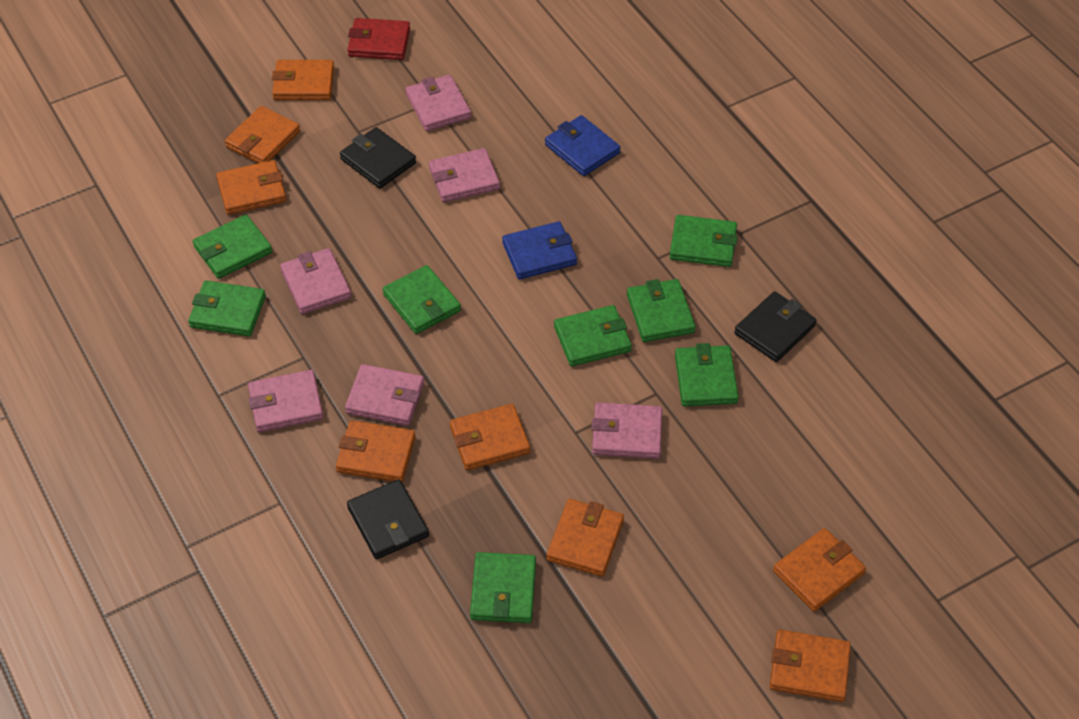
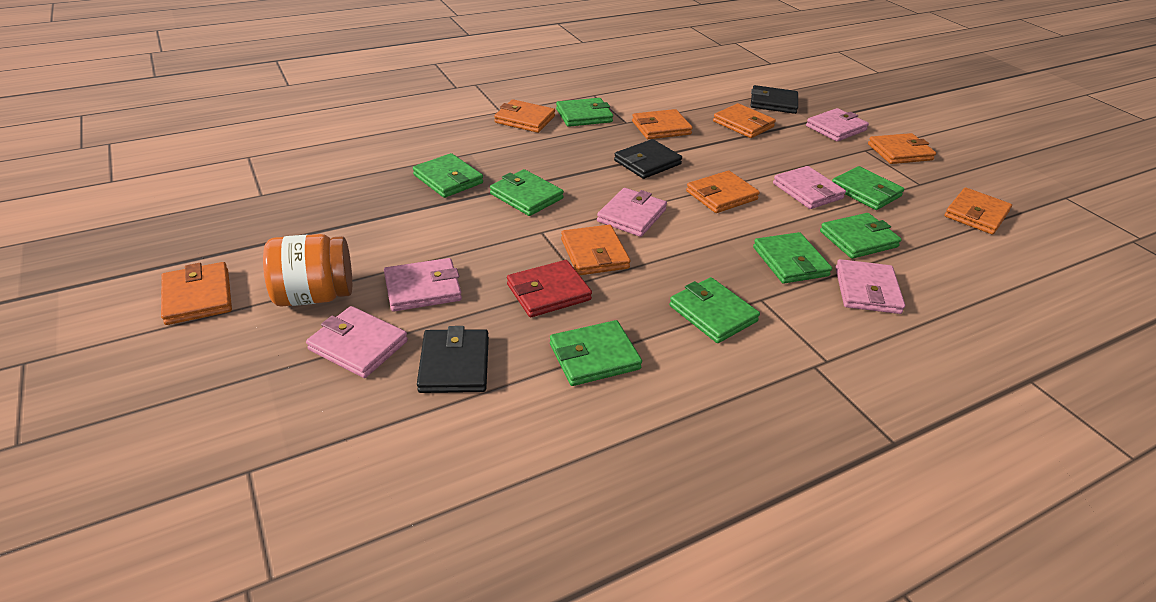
blue wallet: 2 -> 0
orange jar: 0 -> 1

